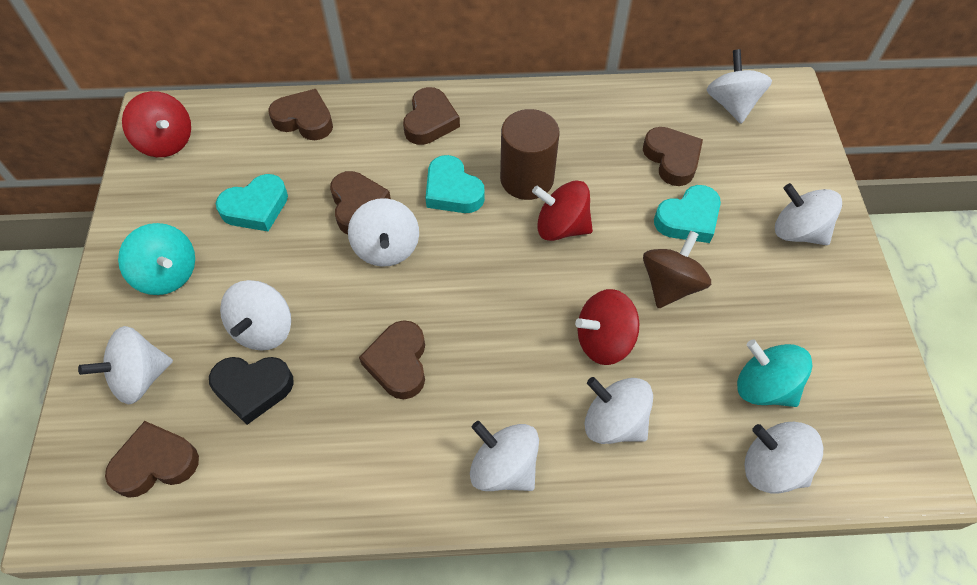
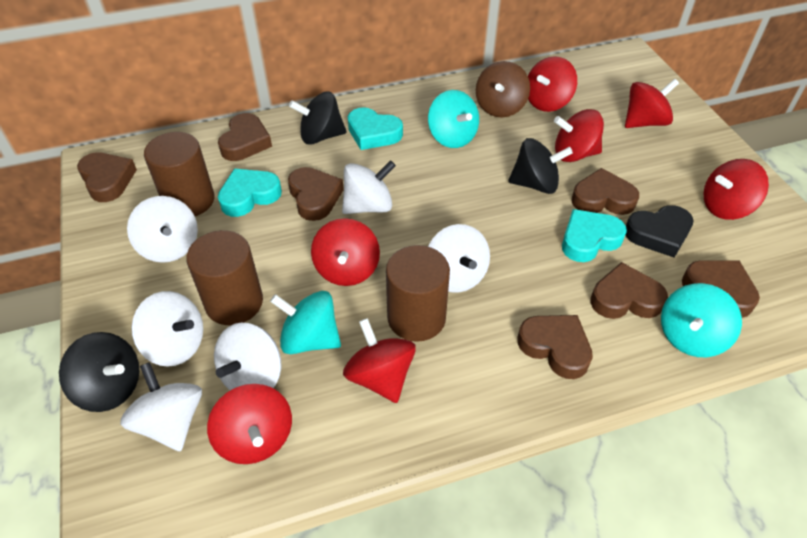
black spinning top: 0 -> 3
brown cylinder: 1 -> 3
brown heart: 6 -> 7
red spinning top: 3 -> 7
turquoise spinning top: 2 -> 3
white spinning top: 8 -> 6

